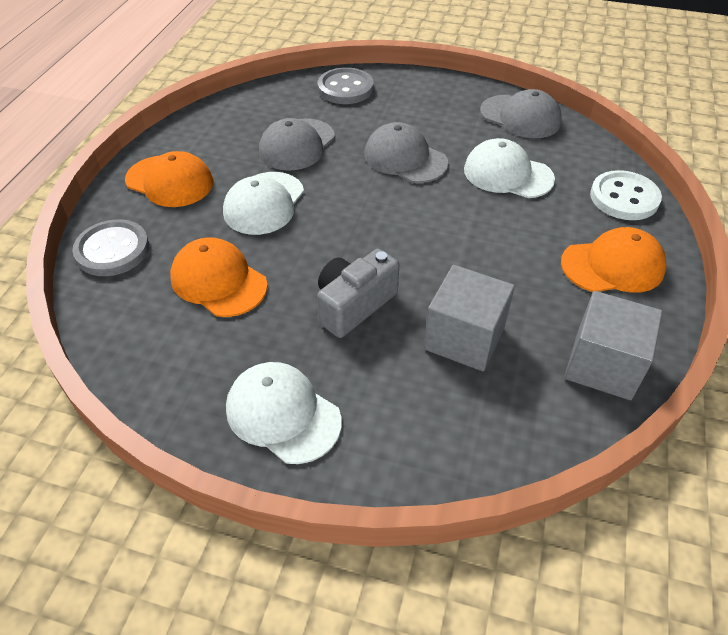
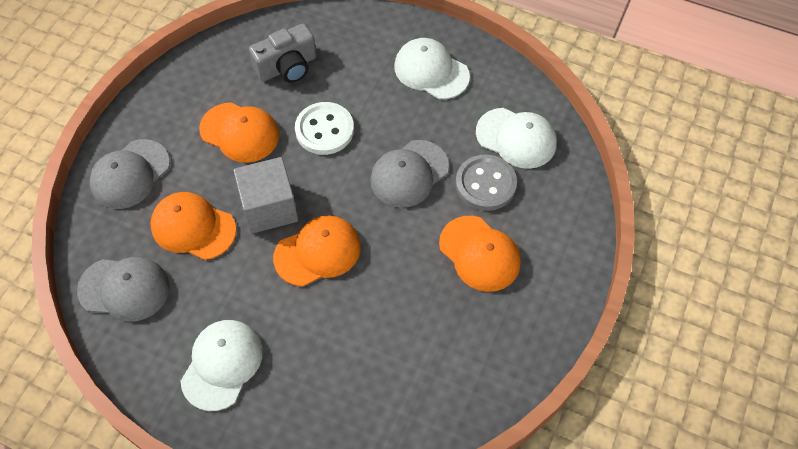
grey button: 2 -> 1
grey cube: 2 -> 1
orange cap: 3 -> 4

